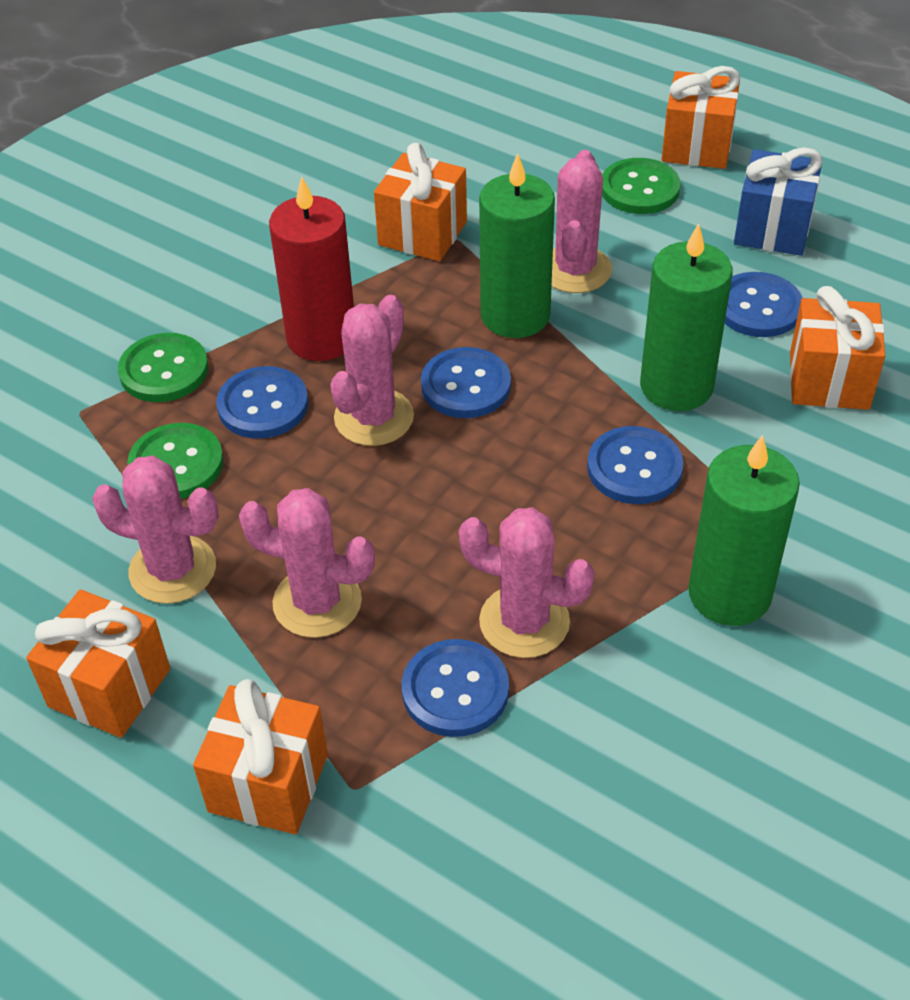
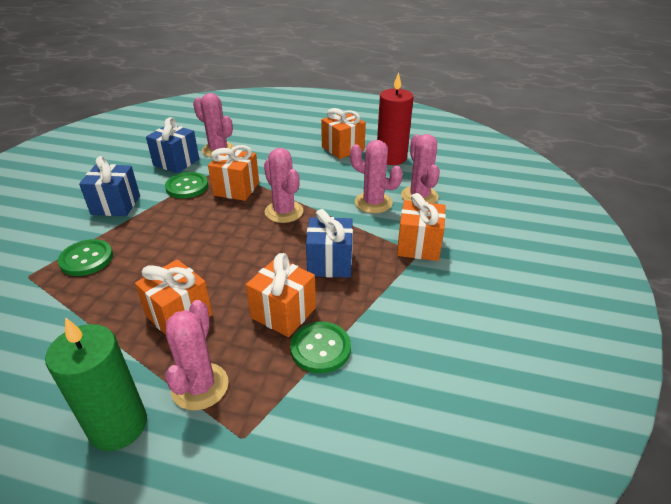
blue button: 5 -> 0
blue gift: 1 -> 3
green candle: 3 -> 1

